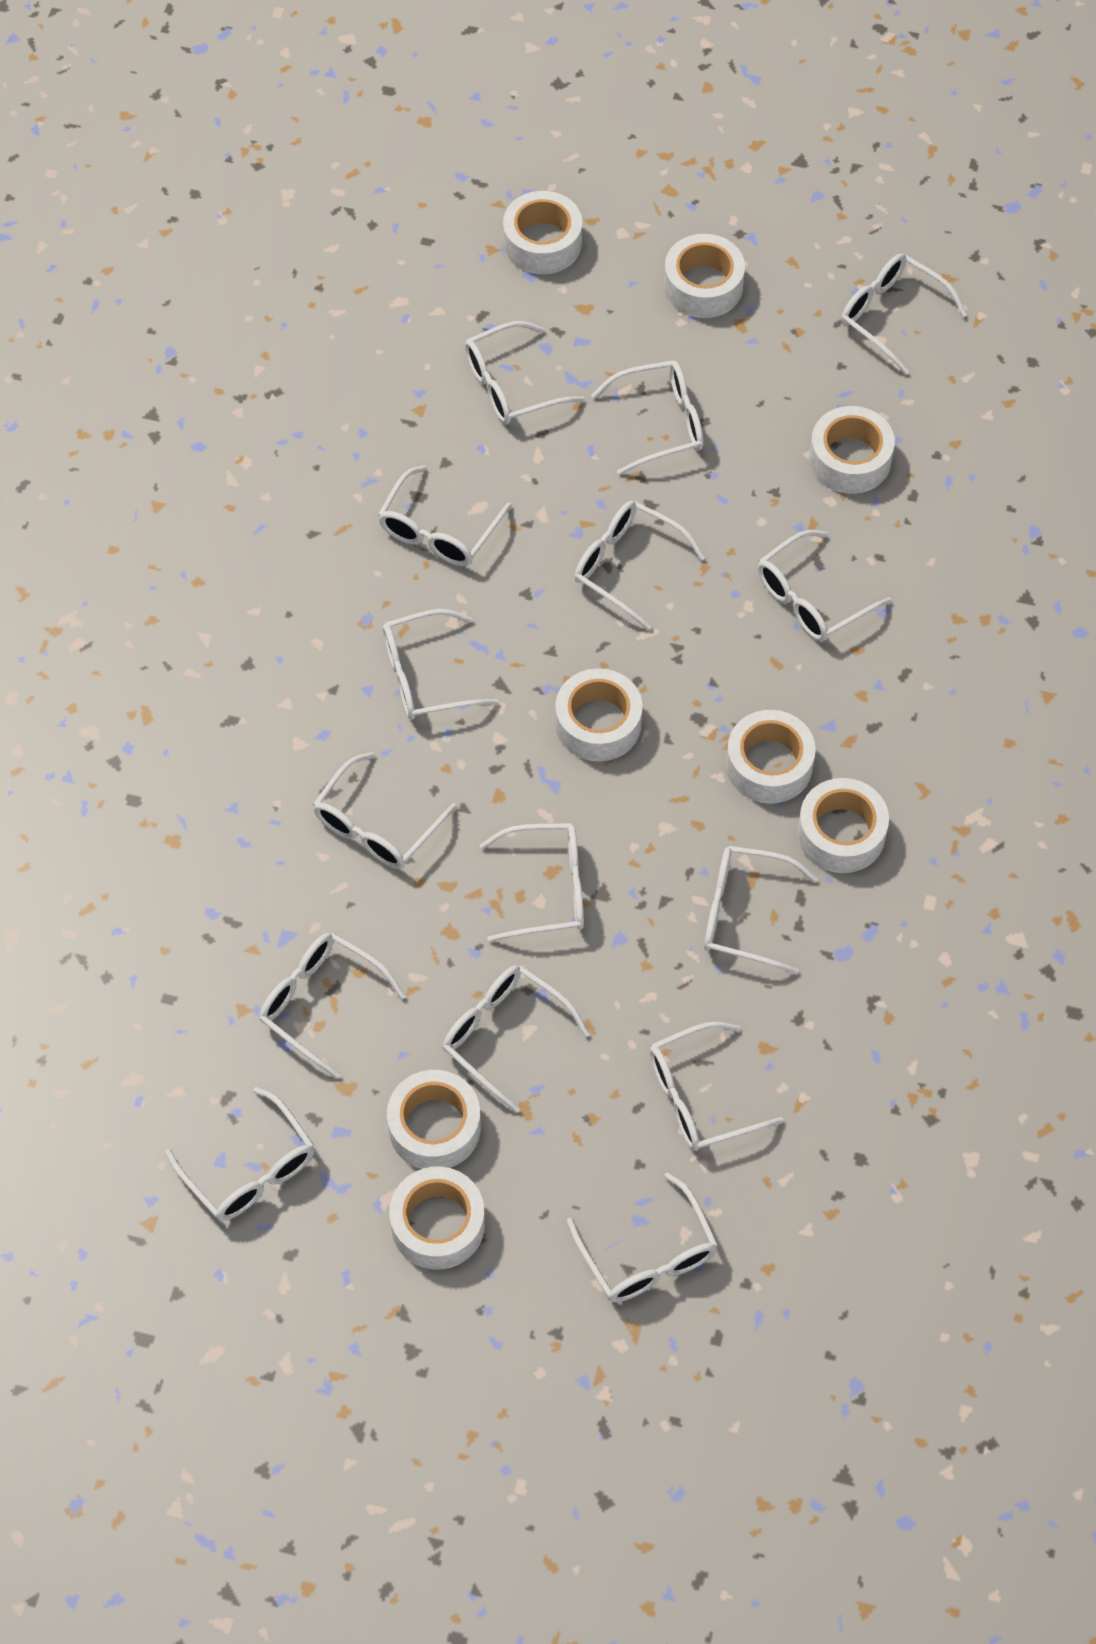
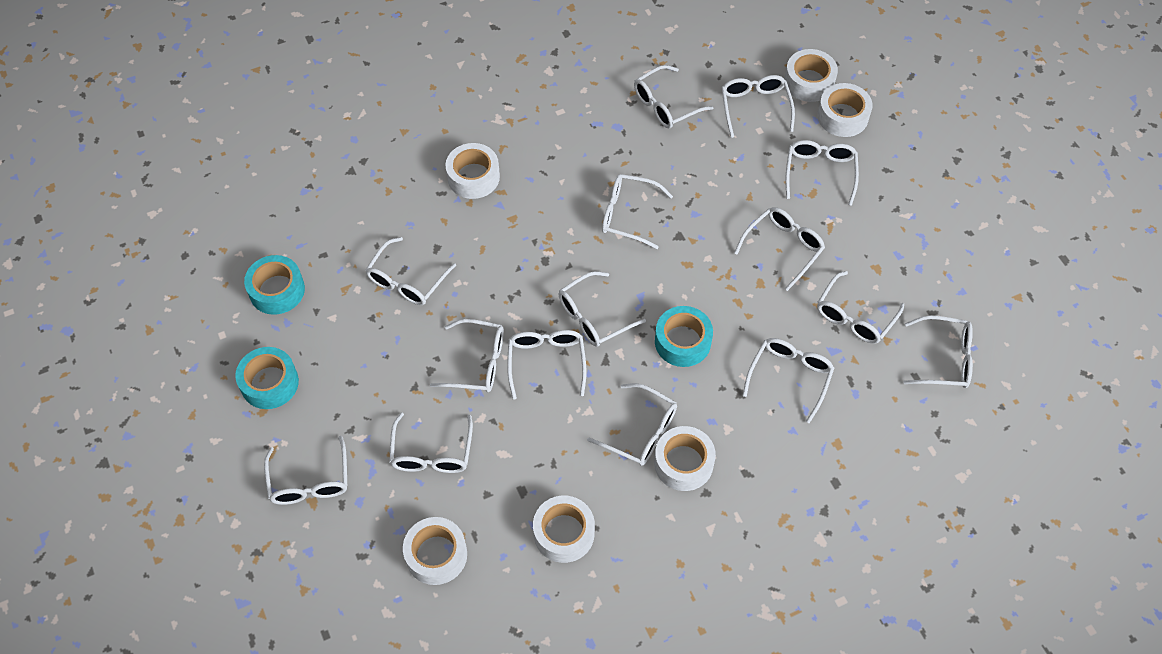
turquoise tape: 0 -> 3
white tape: 8 -> 6

